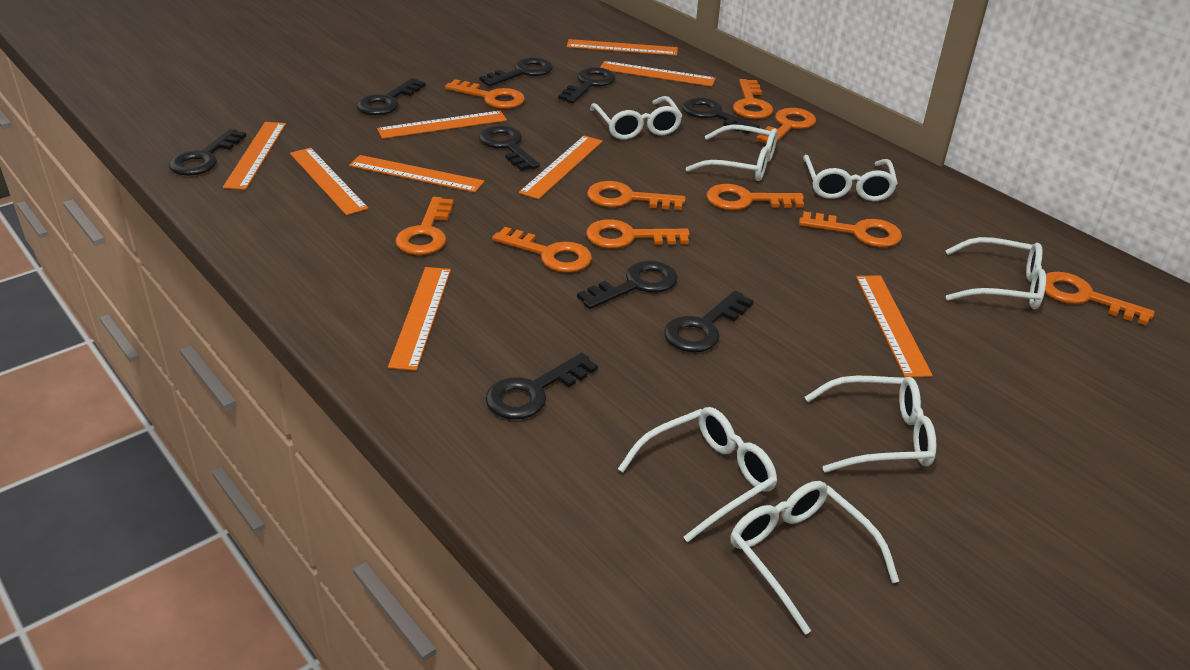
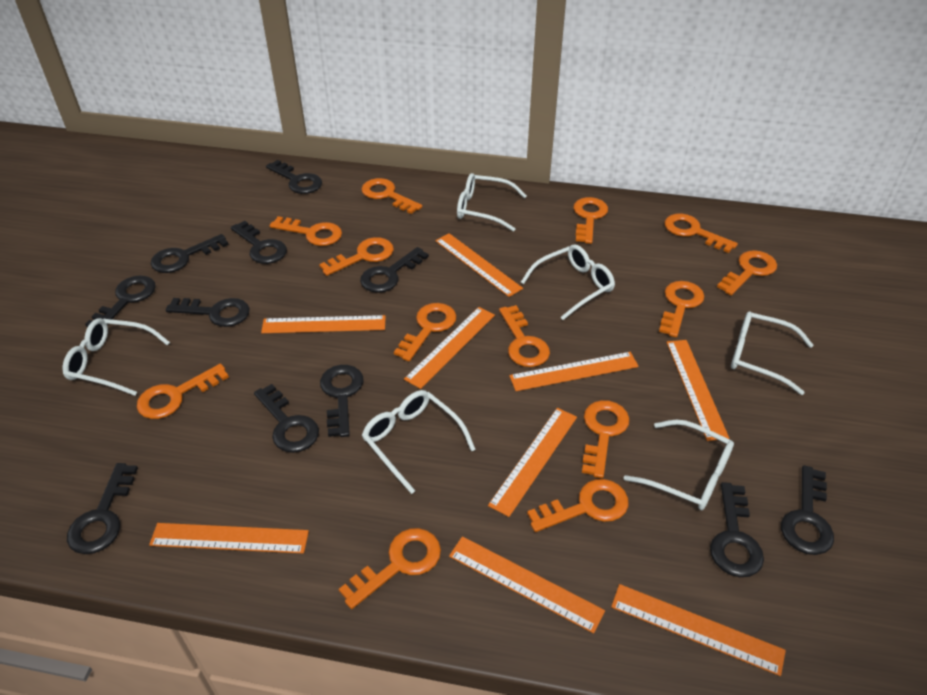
black key: 9 -> 11
orange key: 10 -> 13
white glasses: 7 -> 6

